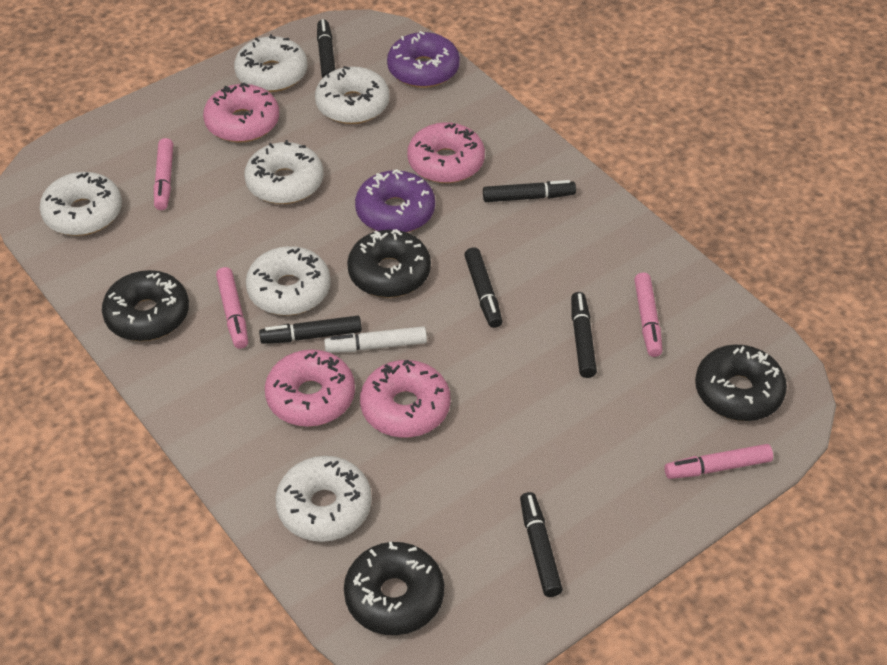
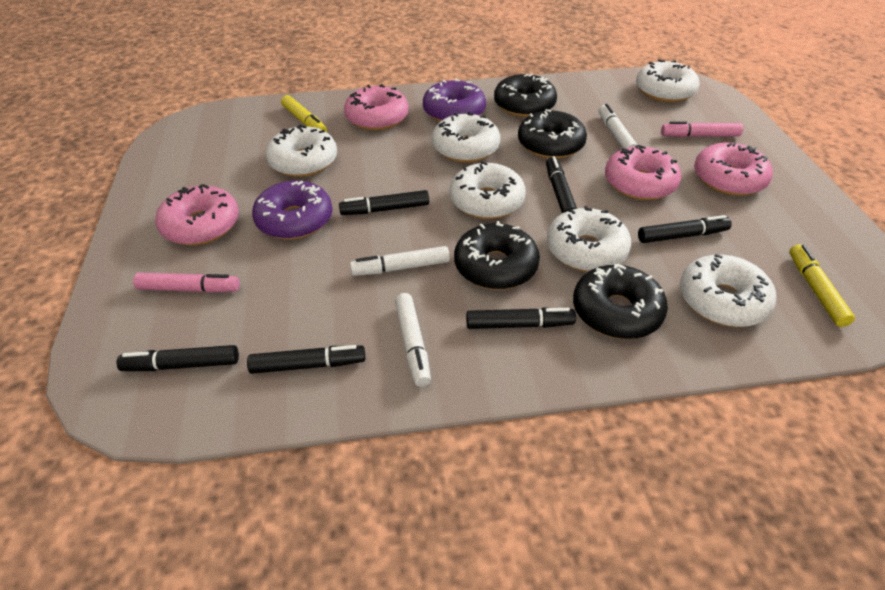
pink marker: 4 -> 2
white marker: 1 -> 3
yellow marker: 0 -> 2

